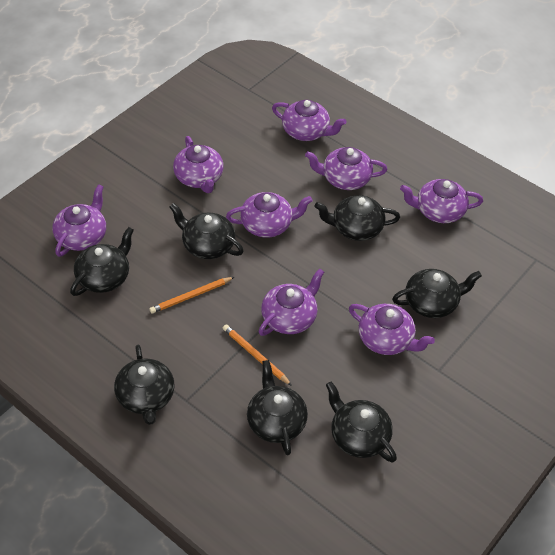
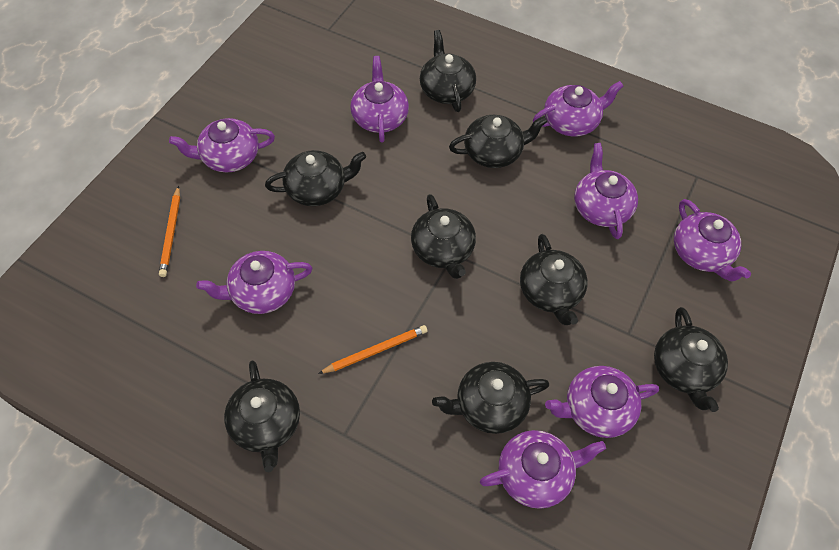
black teapot: 7 -> 8

